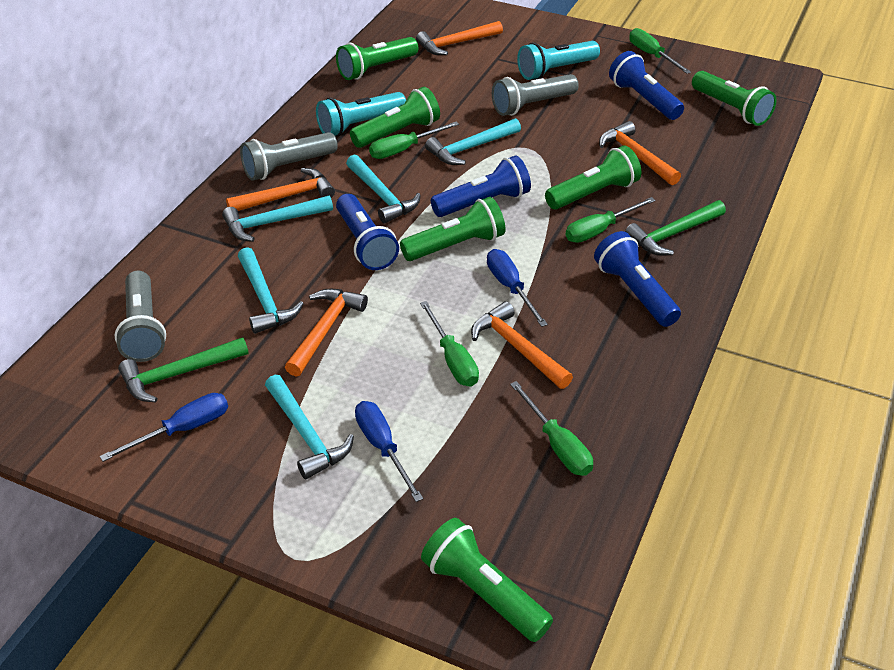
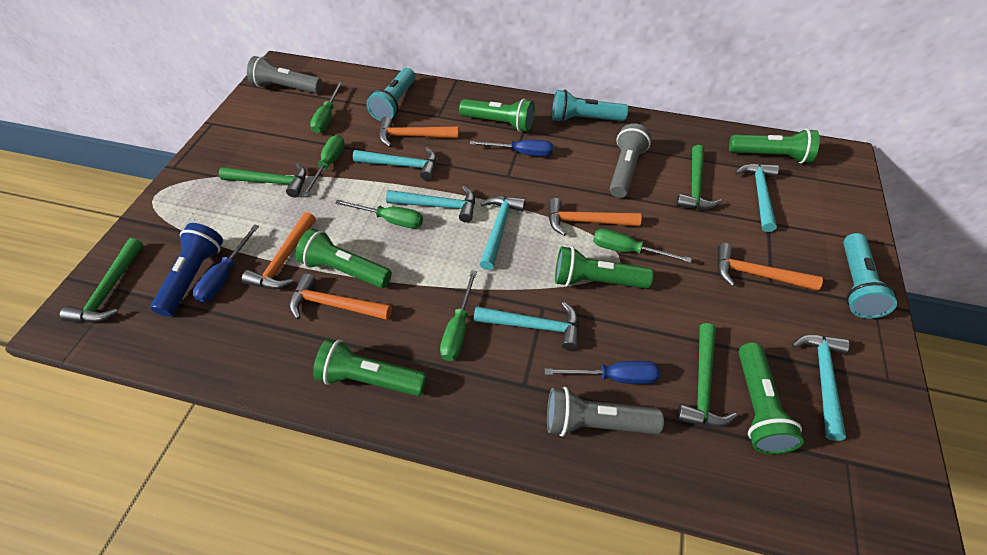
blue flashlight: 4 -> 1
green hammer: 2 -> 4
turquoise flashlight: 2 -> 3
turquoise hammer: 5 -> 6

